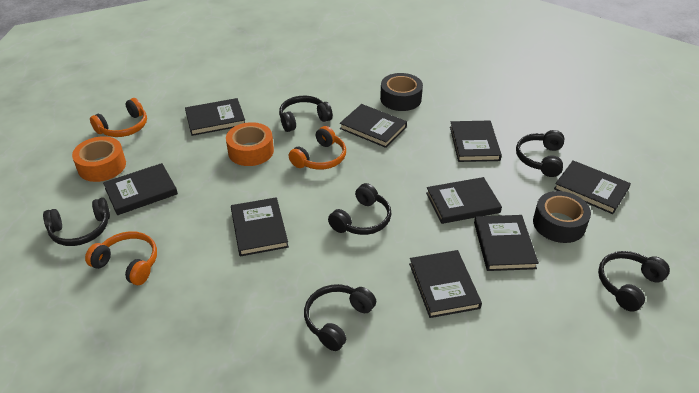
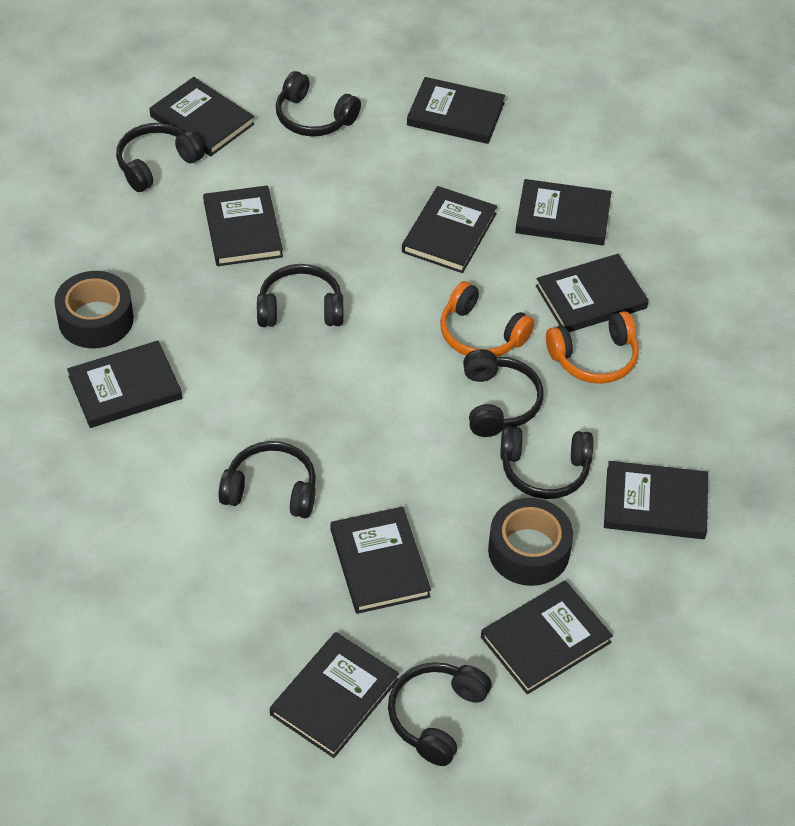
black book: 9 -> 11
black headphones: 6 -> 7
orange headphones: 3 -> 2
orange tape: 2 -> 0

